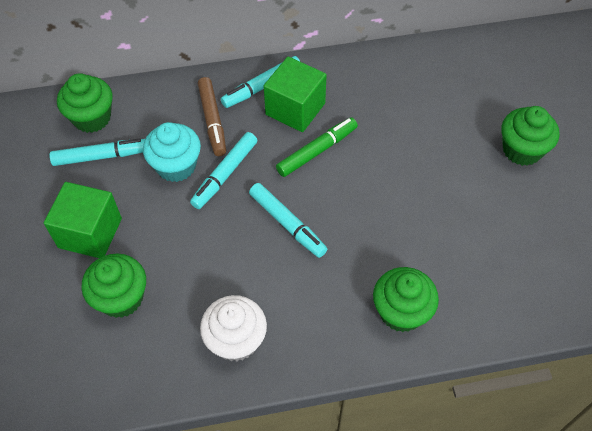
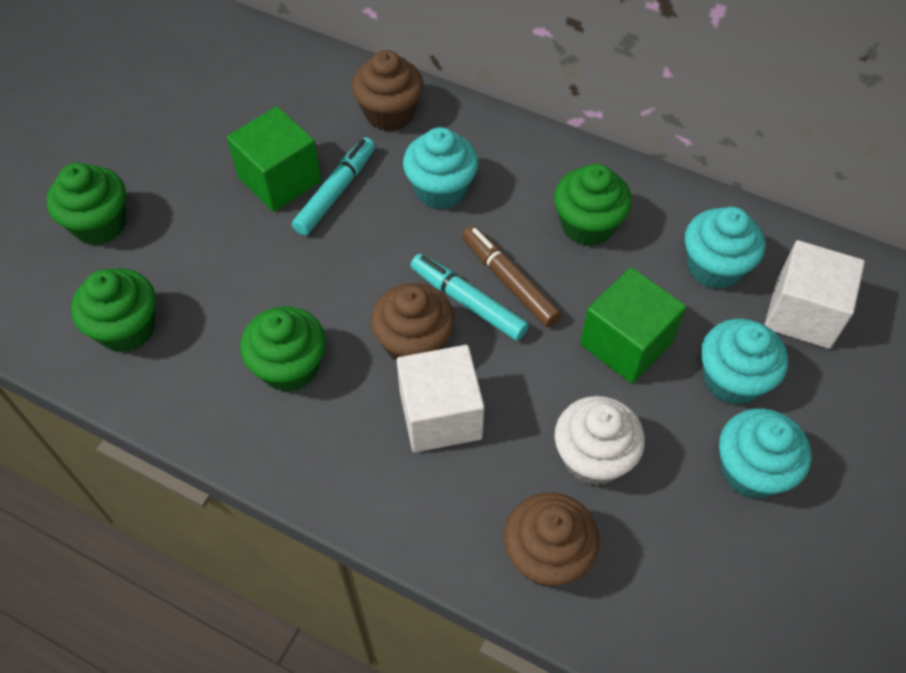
brown cupcake: 0 -> 3
green marker: 1 -> 0
turquoise cupcake: 1 -> 4
turquoise marker: 4 -> 2
white cube: 0 -> 2

